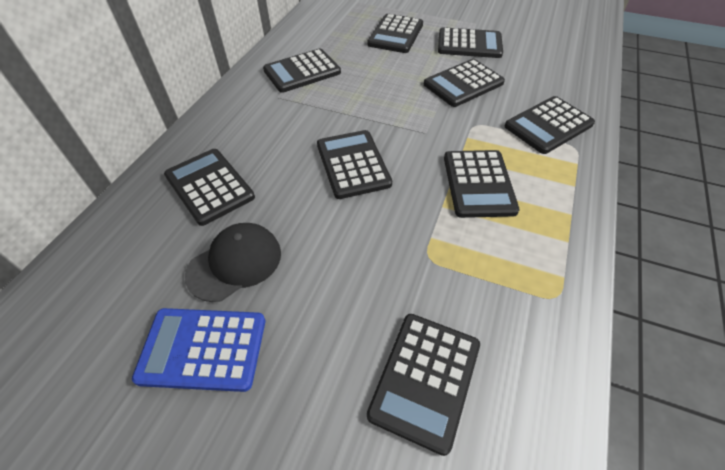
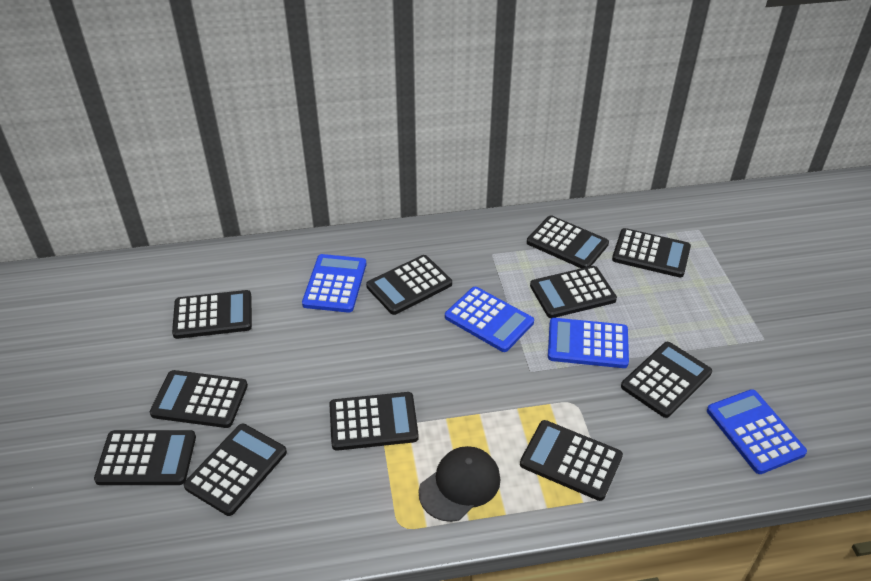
black calculator: 9 -> 11
blue calculator: 1 -> 4

